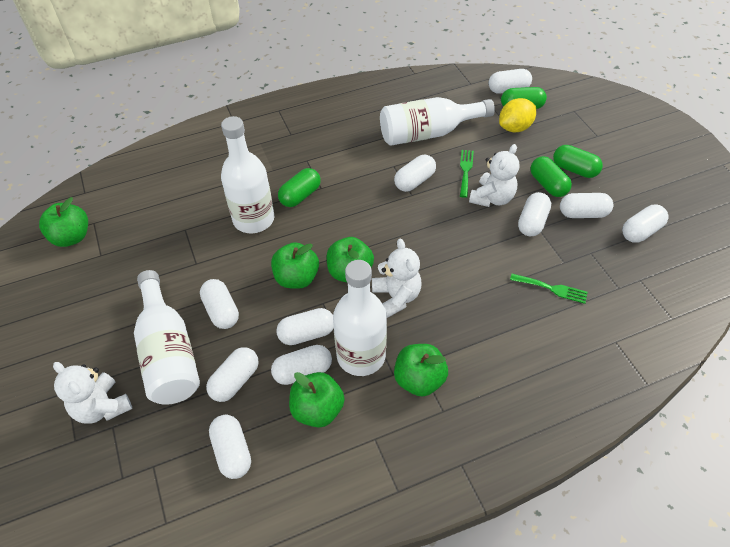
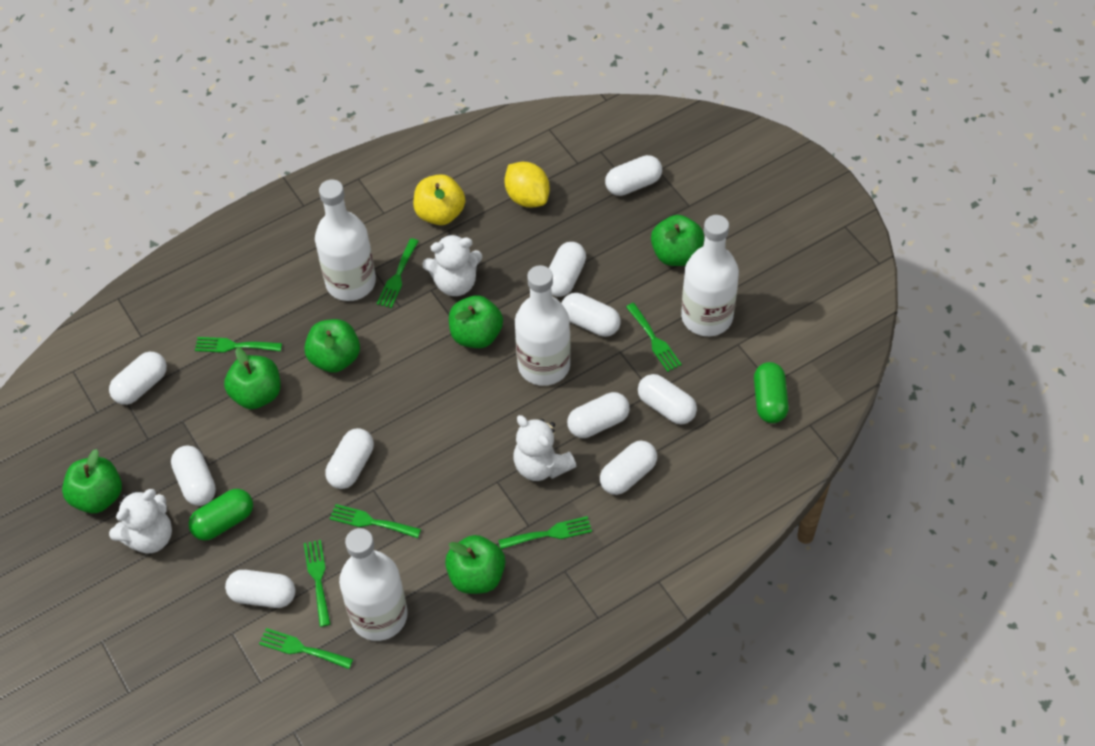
green apple: 5 -> 6
green capsule: 4 -> 2
green fork: 2 -> 7
yellow apple: 0 -> 1

